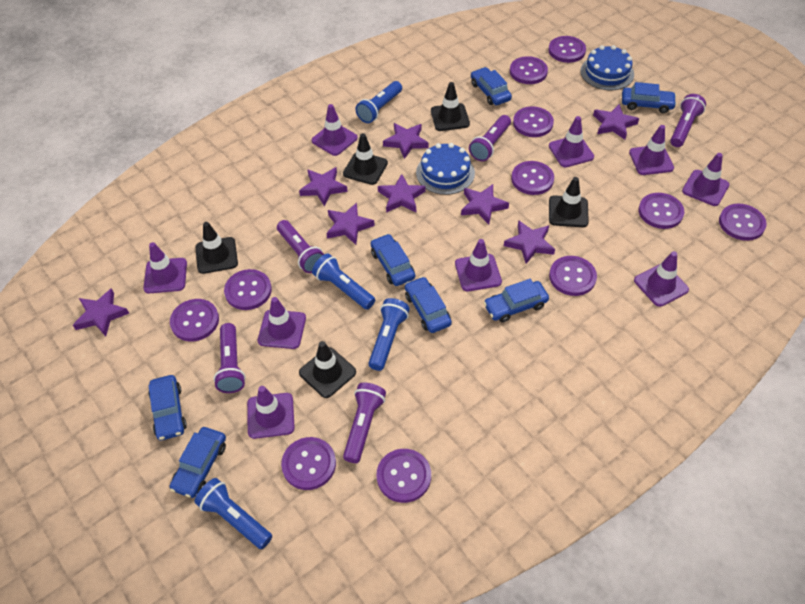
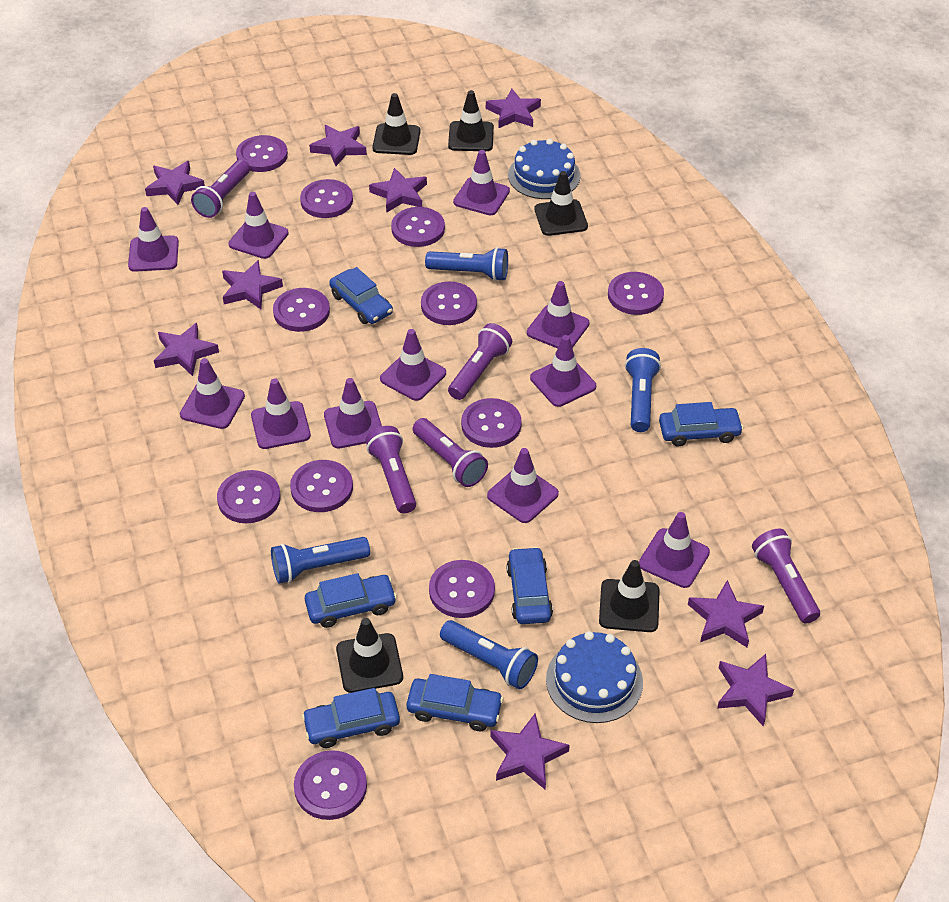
blue car: 7 -> 6
purple star: 8 -> 9
purple traffic cone: 9 -> 11

